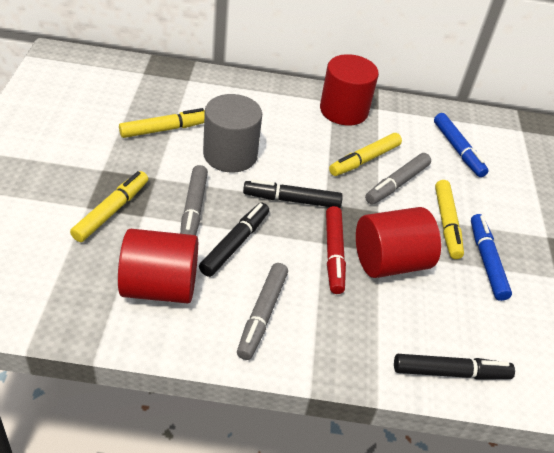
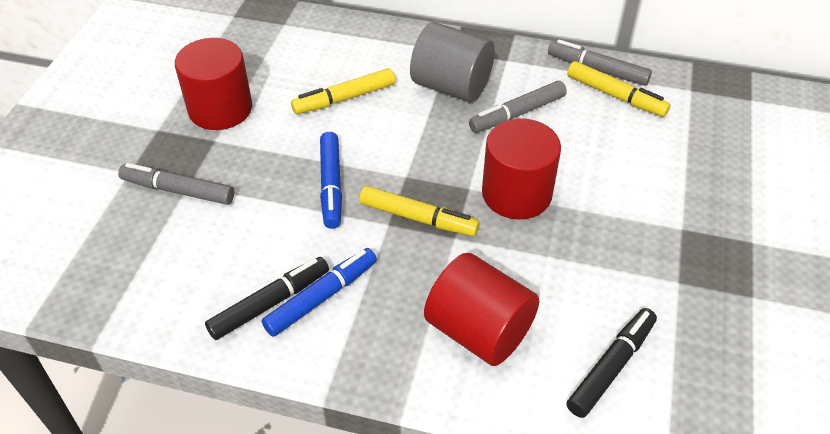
black marker: 3 -> 2
red marker: 1 -> 0
yellow marker: 4 -> 3

